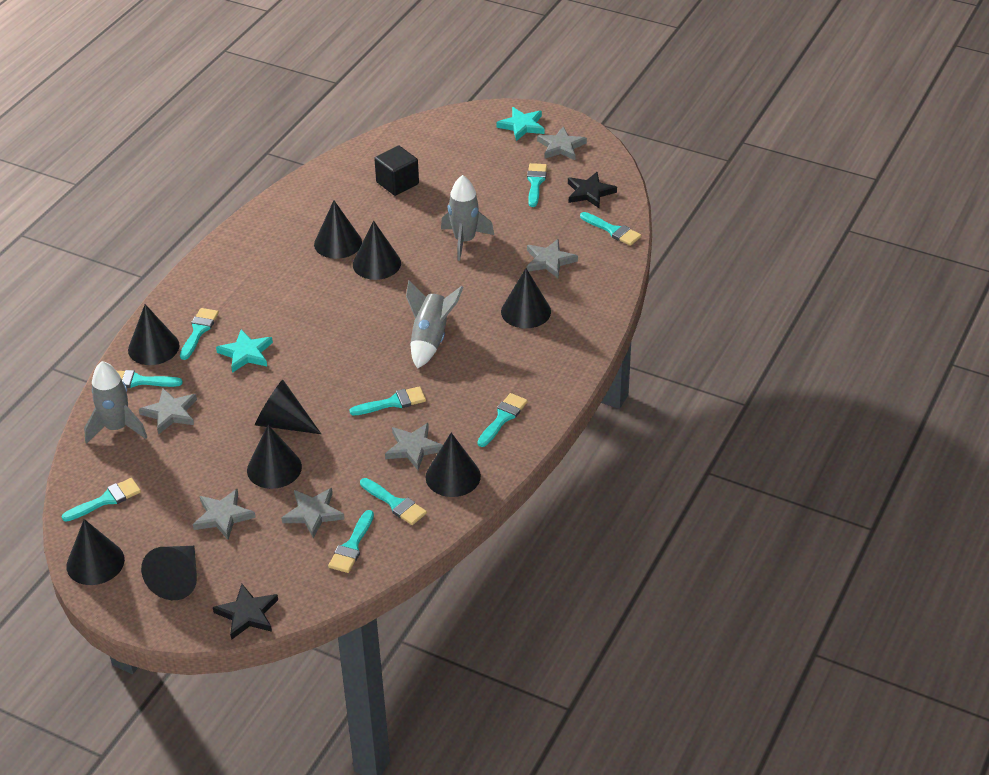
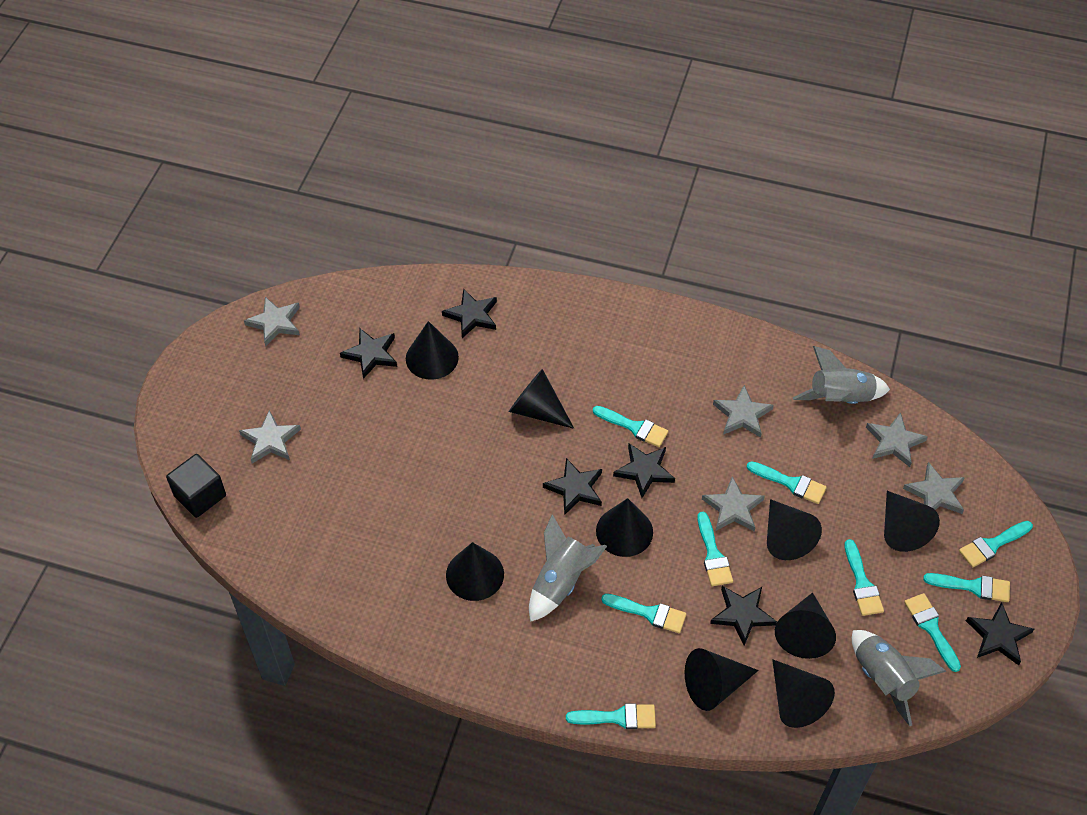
black star: 2 -> 6
turquoise star: 2 -> 0

